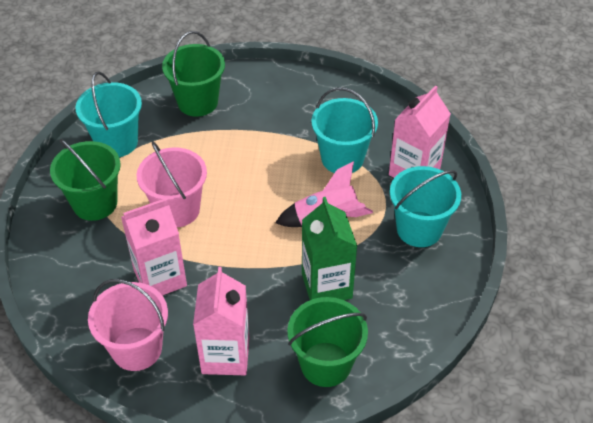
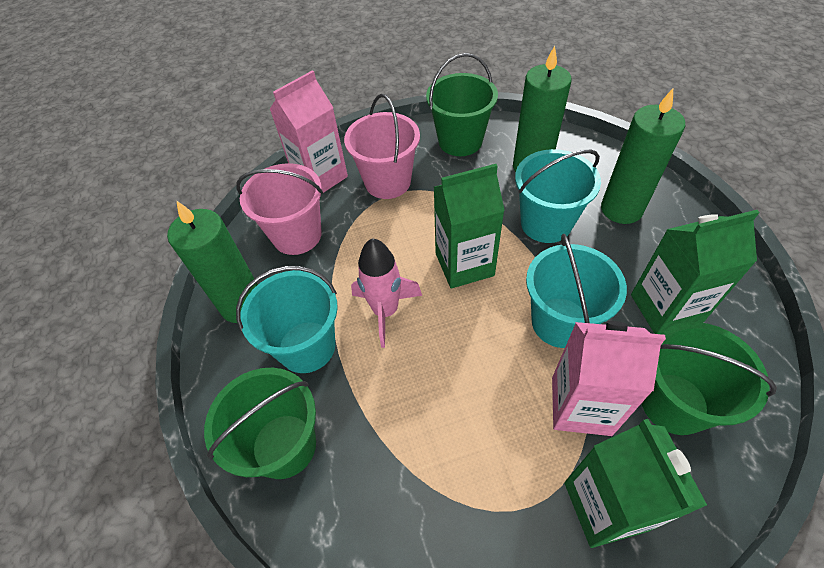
green candle: 0 -> 3
green carton: 1 -> 3
pink carton: 3 -> 2

